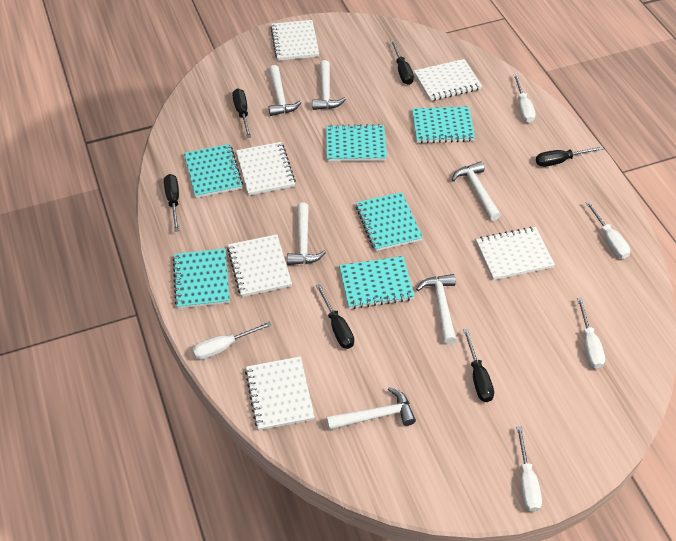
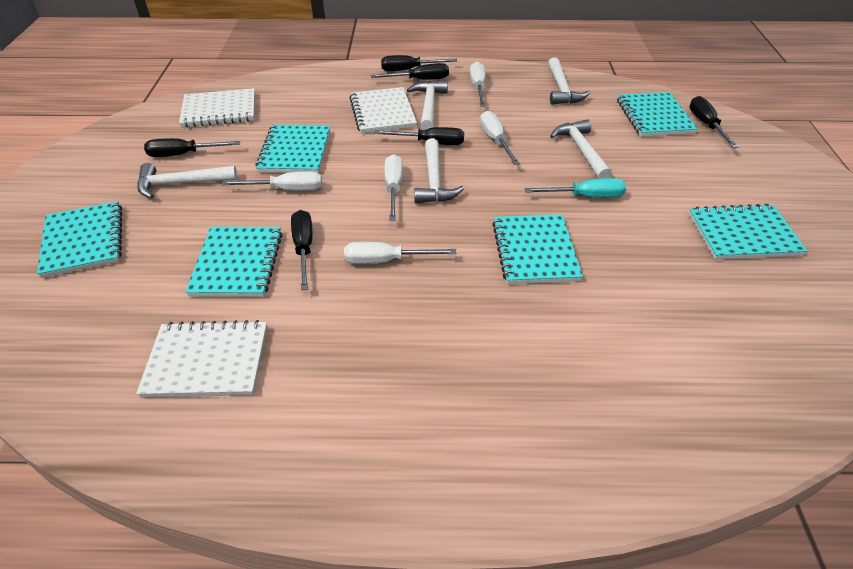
turquoise screwdriver: 0 -> 1
white hammer: 6 -> 5
white notebook: 6 -> 3

